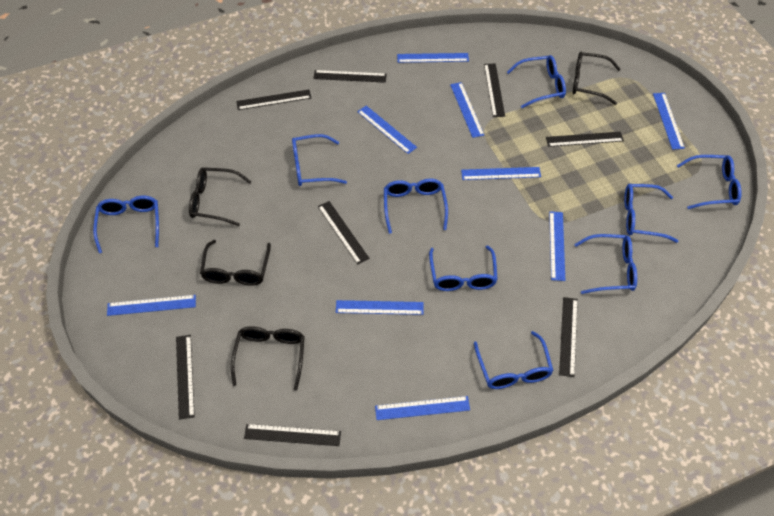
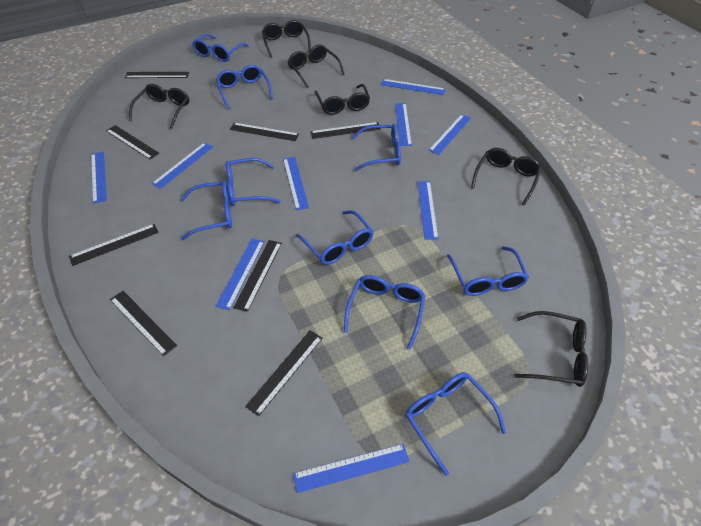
black glasses: 4 -> 6

